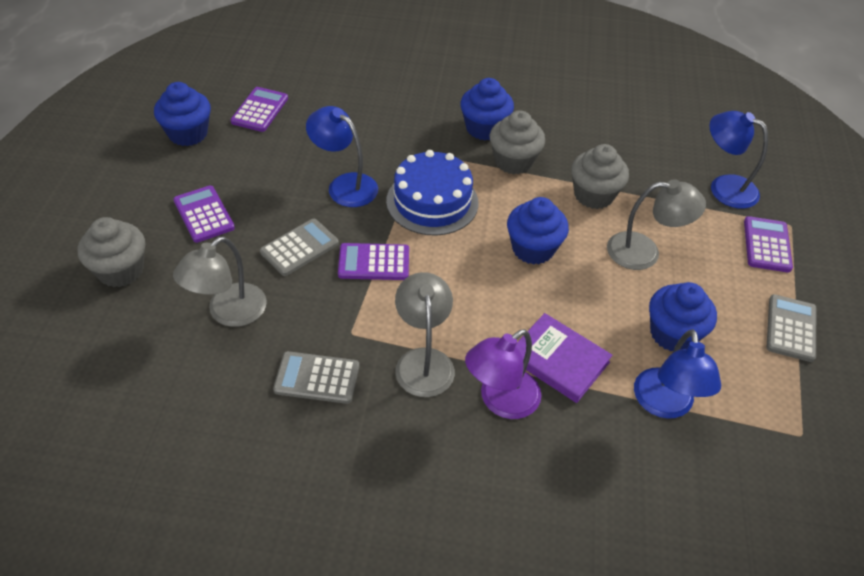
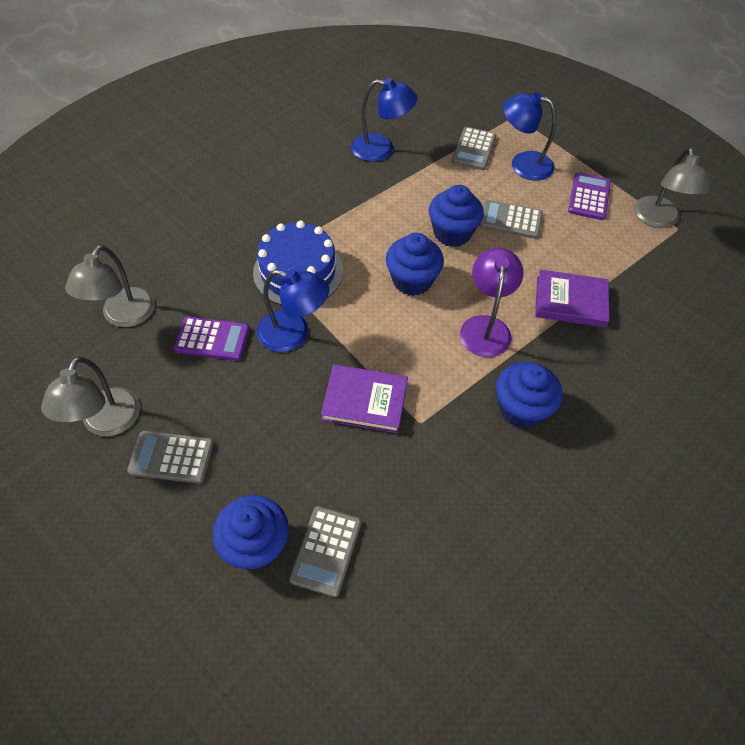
grey calculator: 3 -> 4
grey cupcake: 3 -> 0
purple book: 1 -> 2
purple calculator: 4 -> 2

